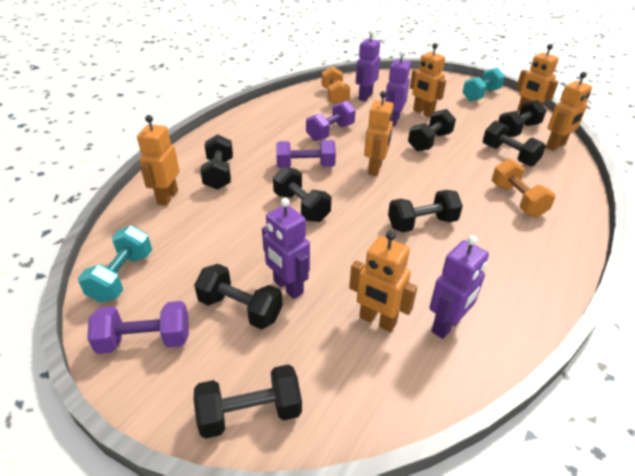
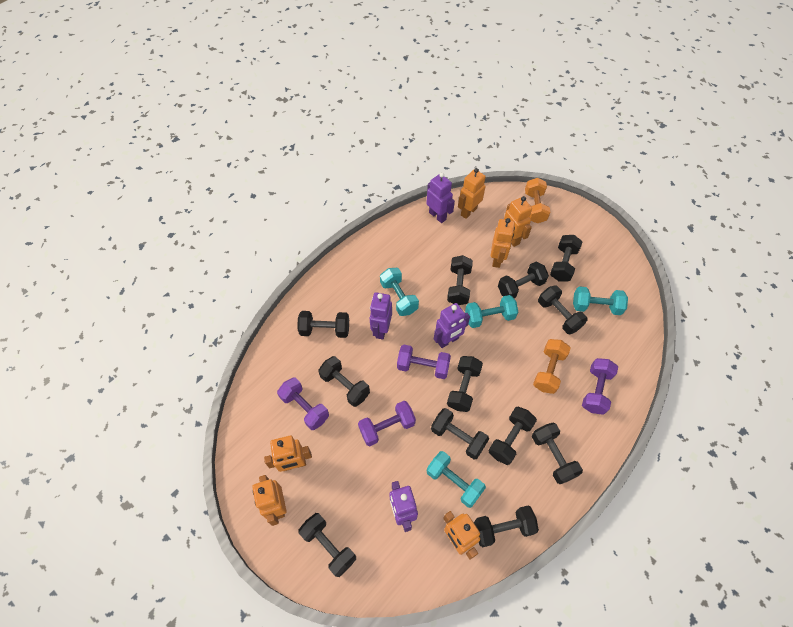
black dumbbell: 8 -> 12
purple dumbbell: 3 -> 4
turquoise dumbbell: 2 -> 4

